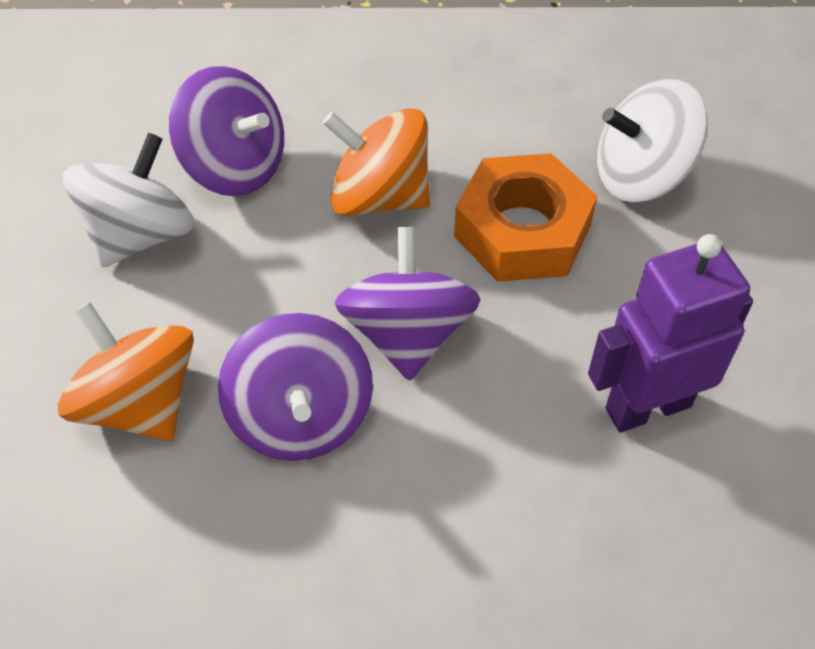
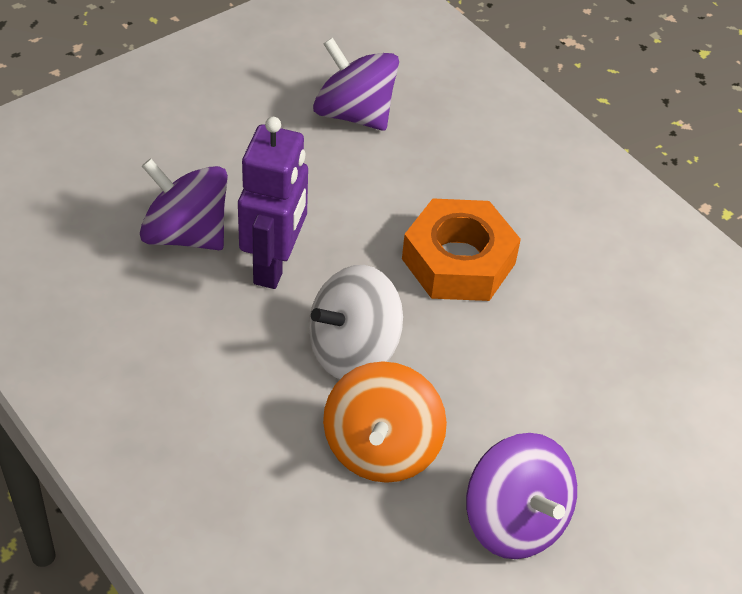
orange spinning top: 2 -> 1
white spinning top: 2 -> 1

